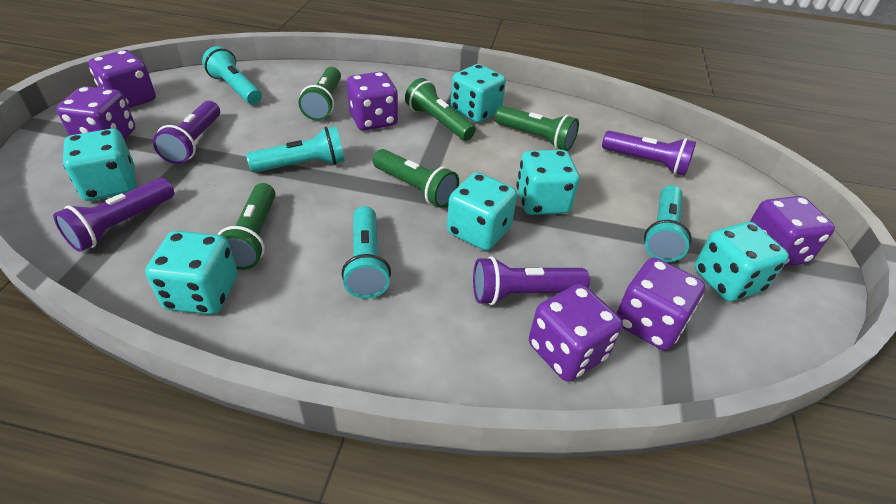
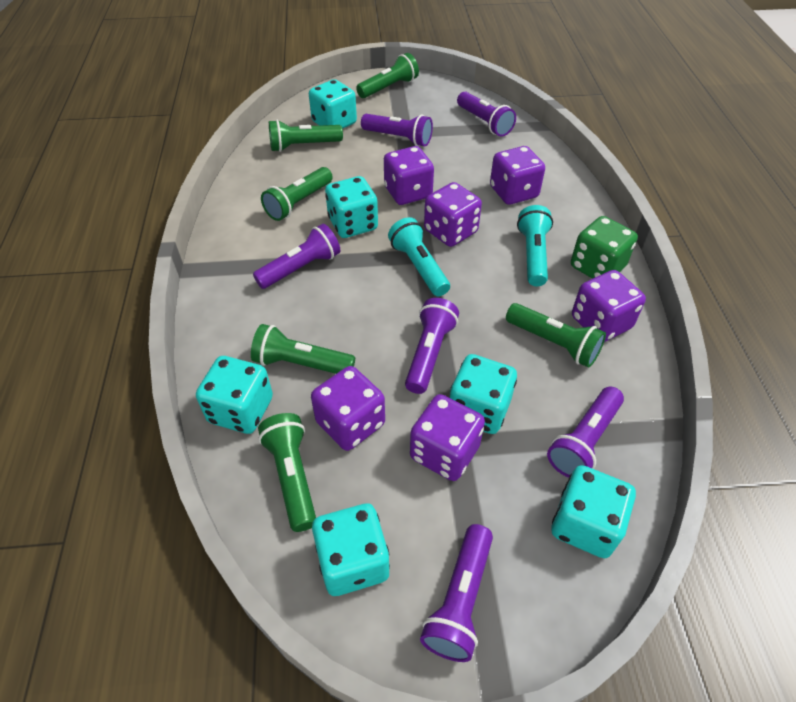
green dice: 0 -> 1
green flashlight: 5 -> 6
purple flashlight: 4 -> 6
turquoise flashlight: 4 -> 2

